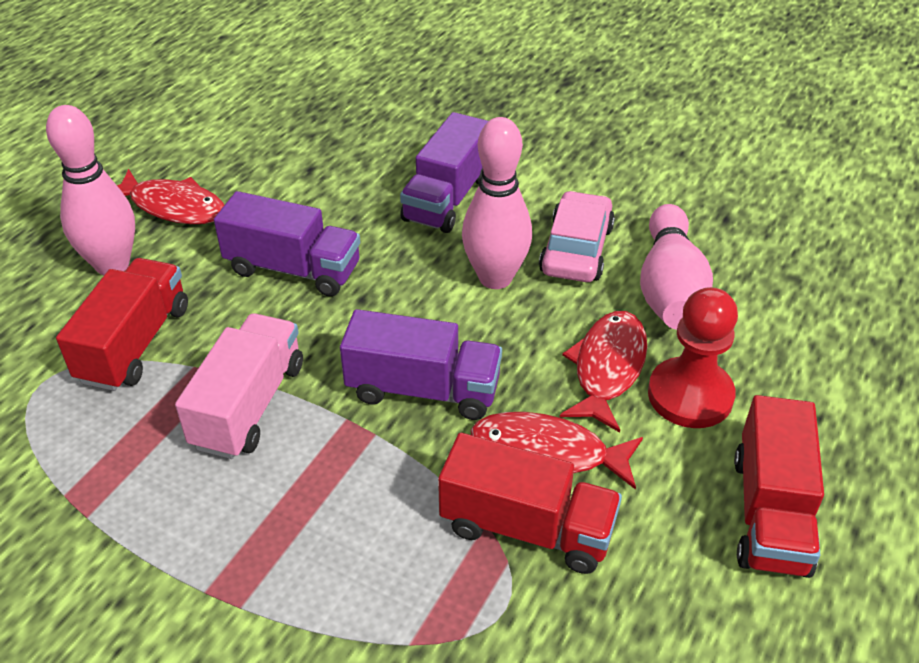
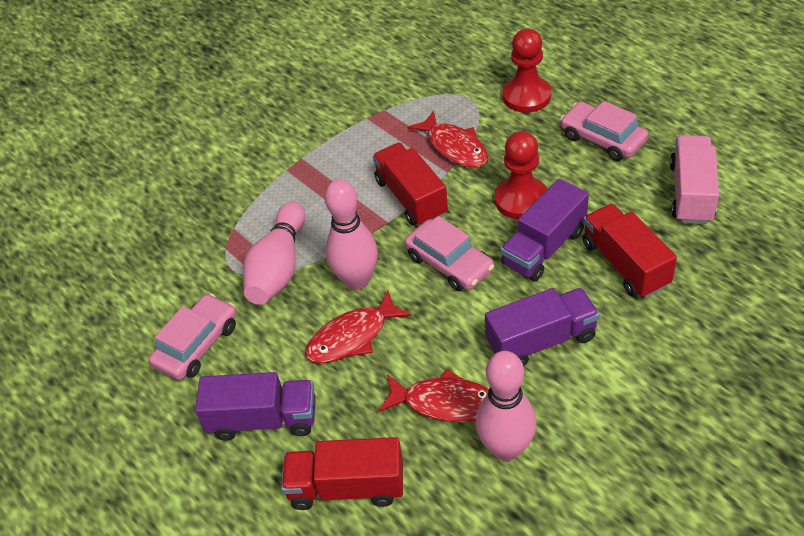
pink car: 1 -> 3
red pawn: 1 -> 2

